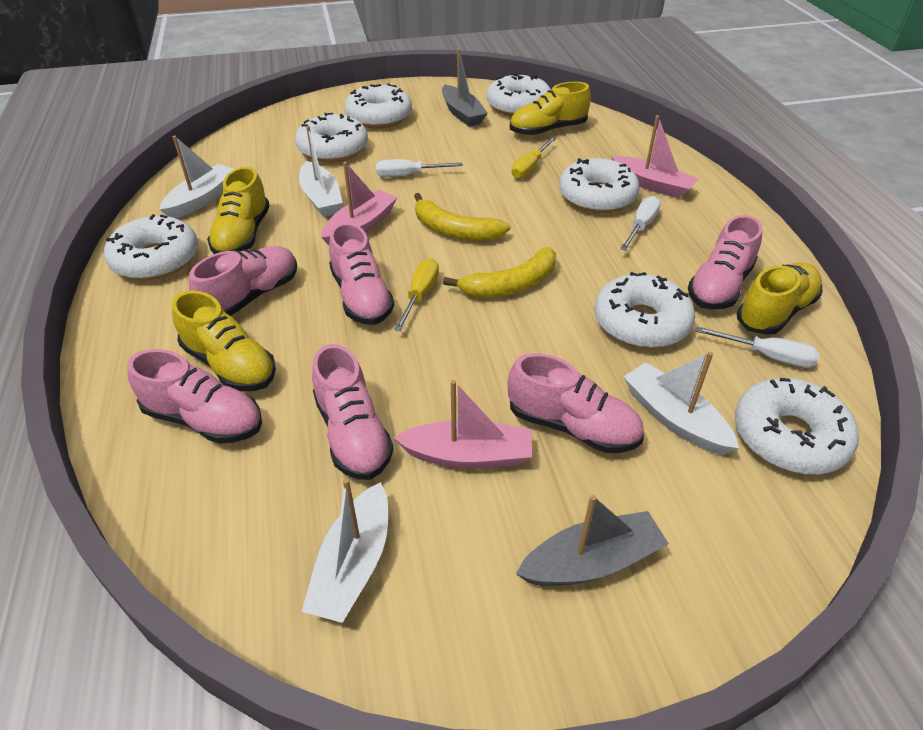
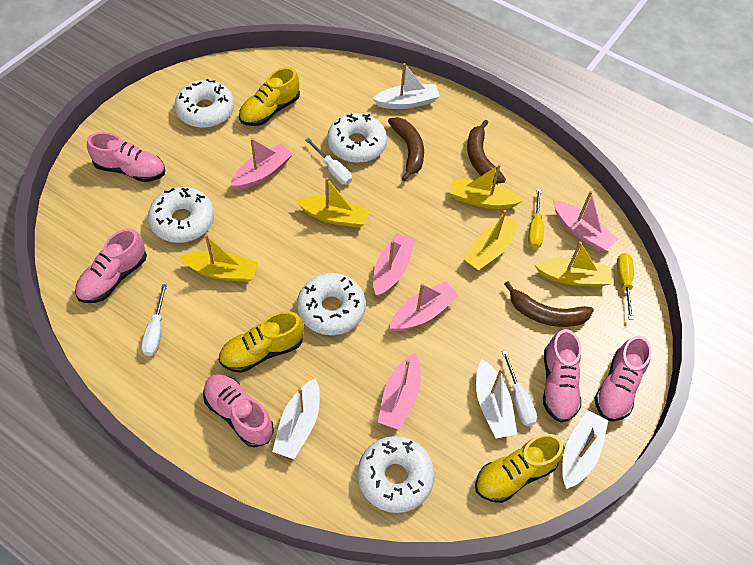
brown banana: 0 -> 3
grey boat: 2 -> 0
pink boat: 3 -> 5
pink shoe: 6 -> 5
white donut: 7 -> 5
yellow banana: 2 -> 0
yellow boat: 0 -> 5
yellow shoe: 4 -> 3

